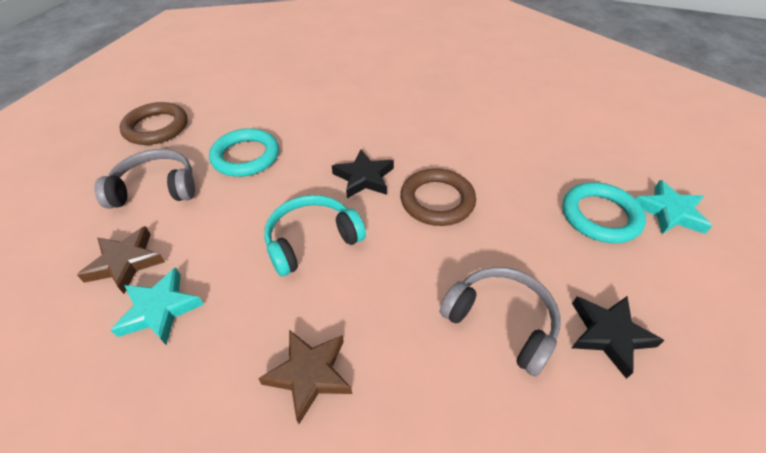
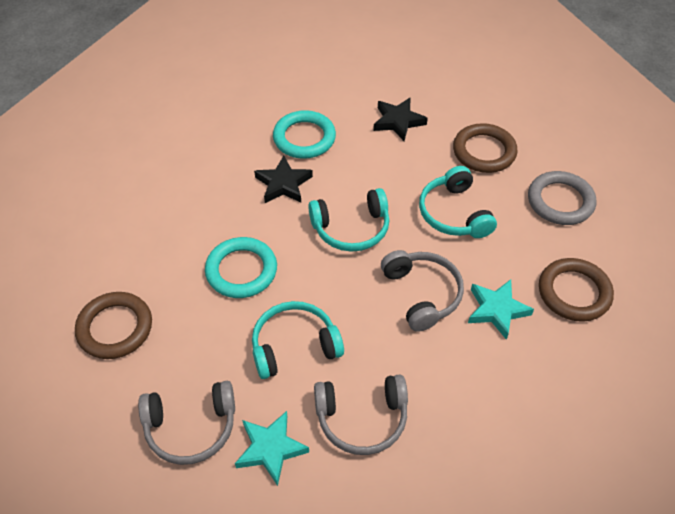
brown ring: 2 -> 3
brown star: 2 -> 0
grey headphones: 2 -> 3
grey ring: 0 -> 1
turquoise headphones: 1 -> 3

